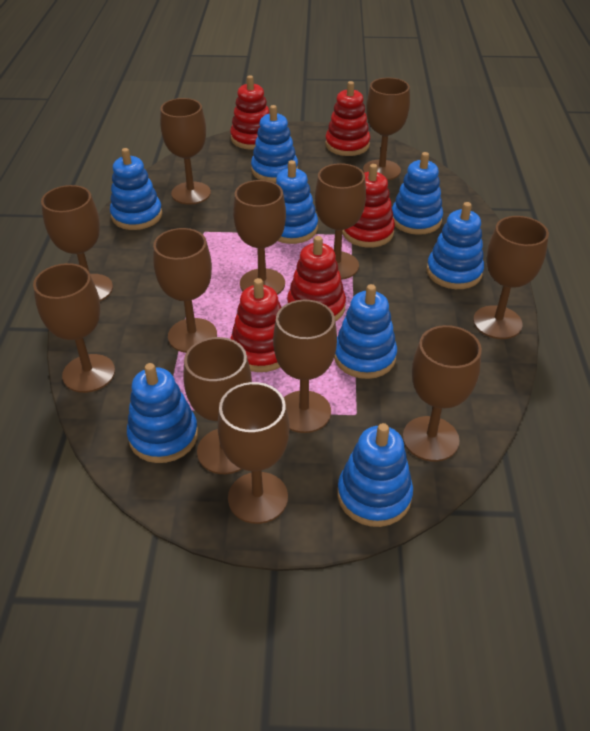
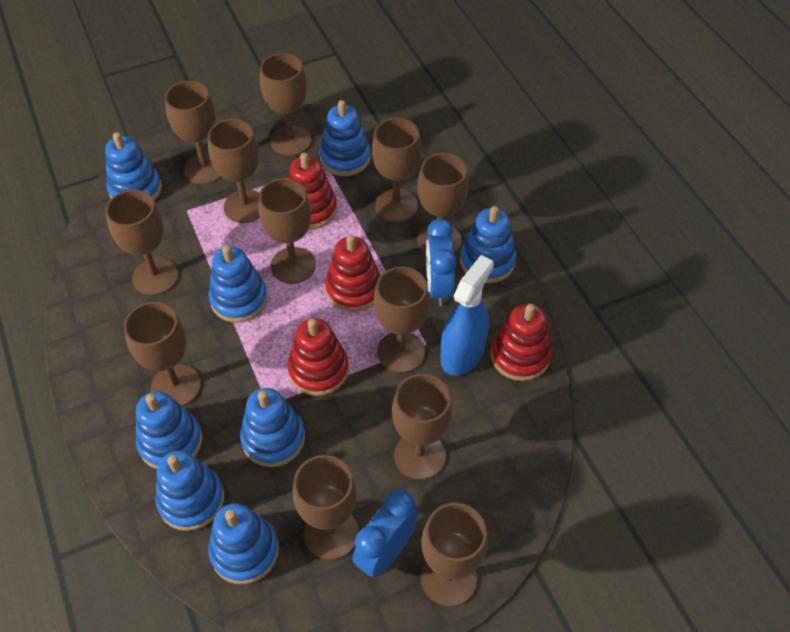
blue clock: 0 -> 2
blue spray bottle: 0 -> 1
red stacking toy: 5 -> 4

